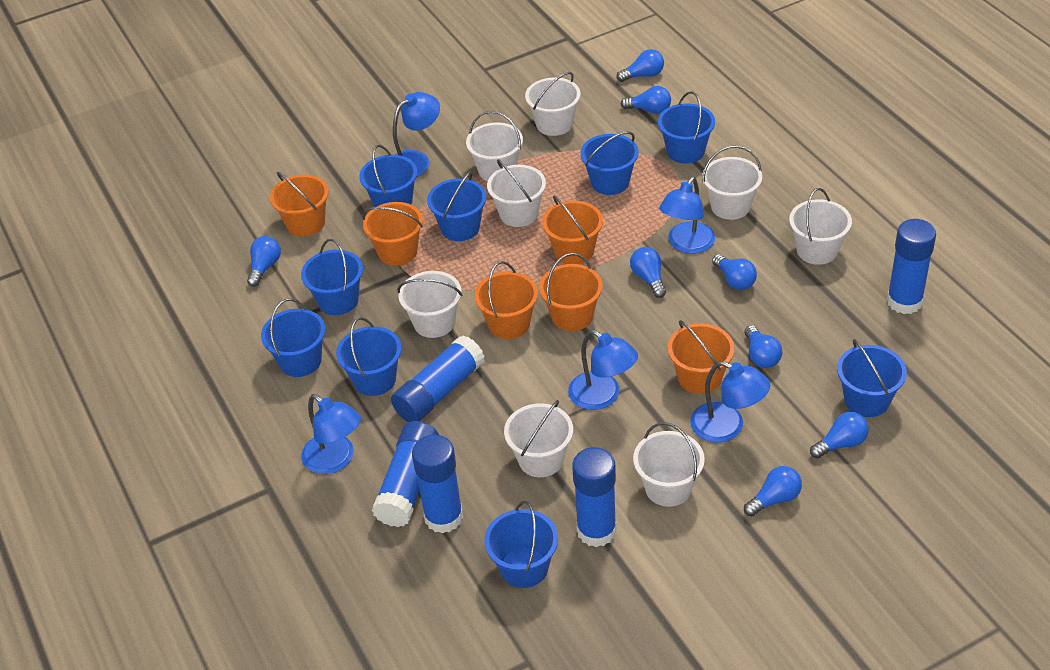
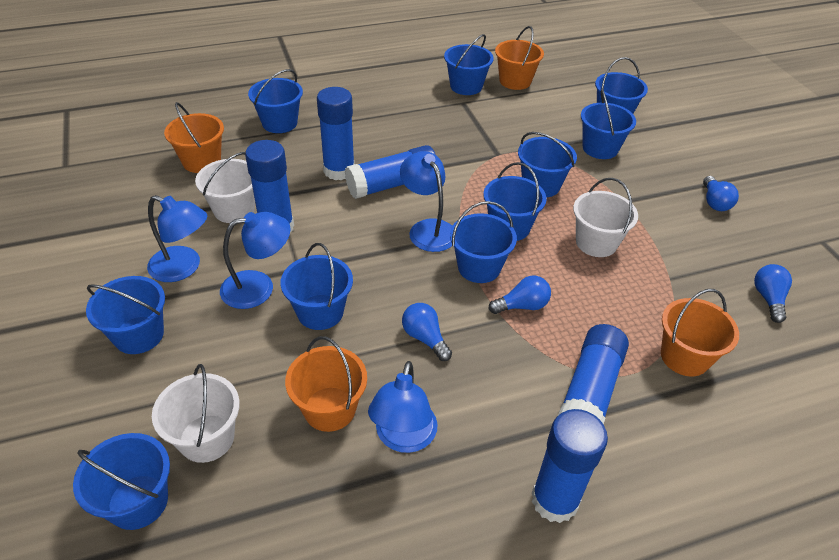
blue bucket: 9 -> 10
blue lamp: 5 -> 4
blue light bulb: 8 -> 4
orange bucket: 6 -> 4
white bucket: 8 -> 3

